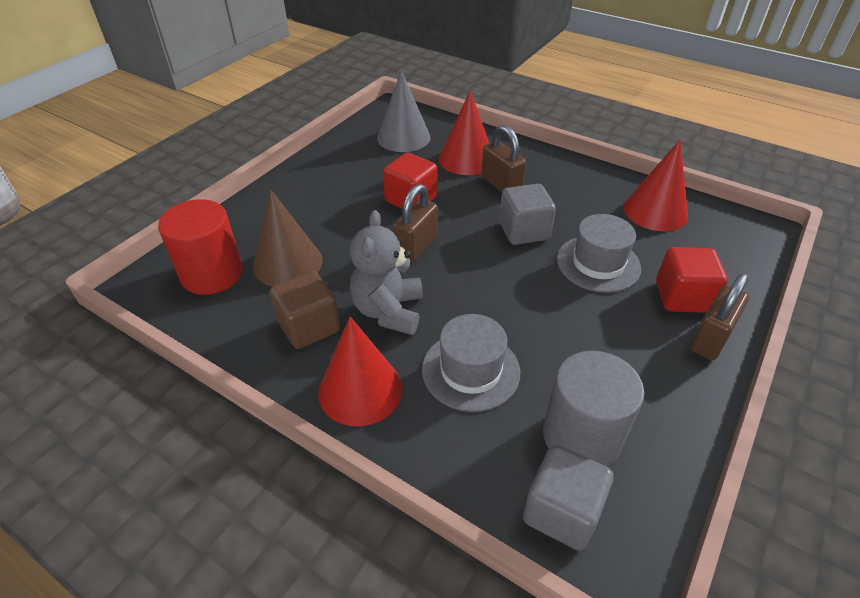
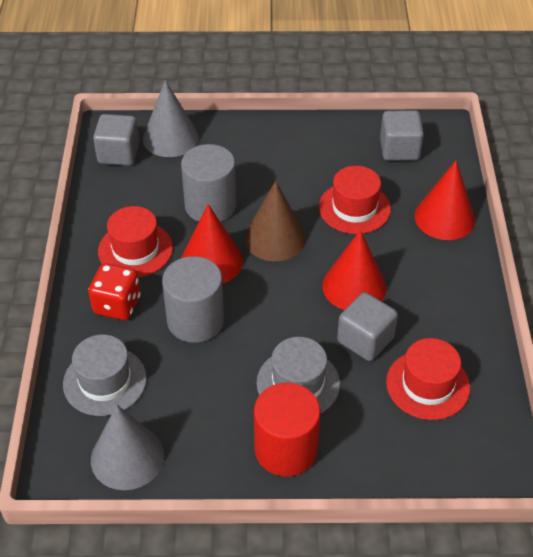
brown cube: 1 -> 0
brown padlock: 3 -> 0
grey cone: 1 -> 2
grey cube: 2 -> 3
grey cylinder: 1 -> 2
grey teddy bear: 1 -> 0
red cube: 2 -> 0
red dice: 0 -> 1
red hat: 0 -> 3

